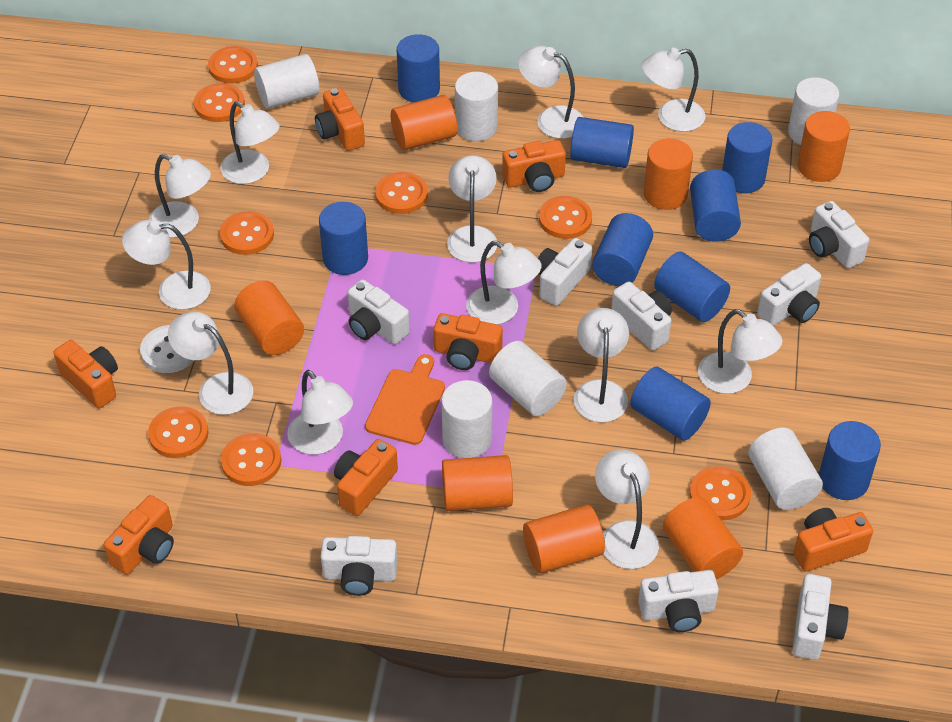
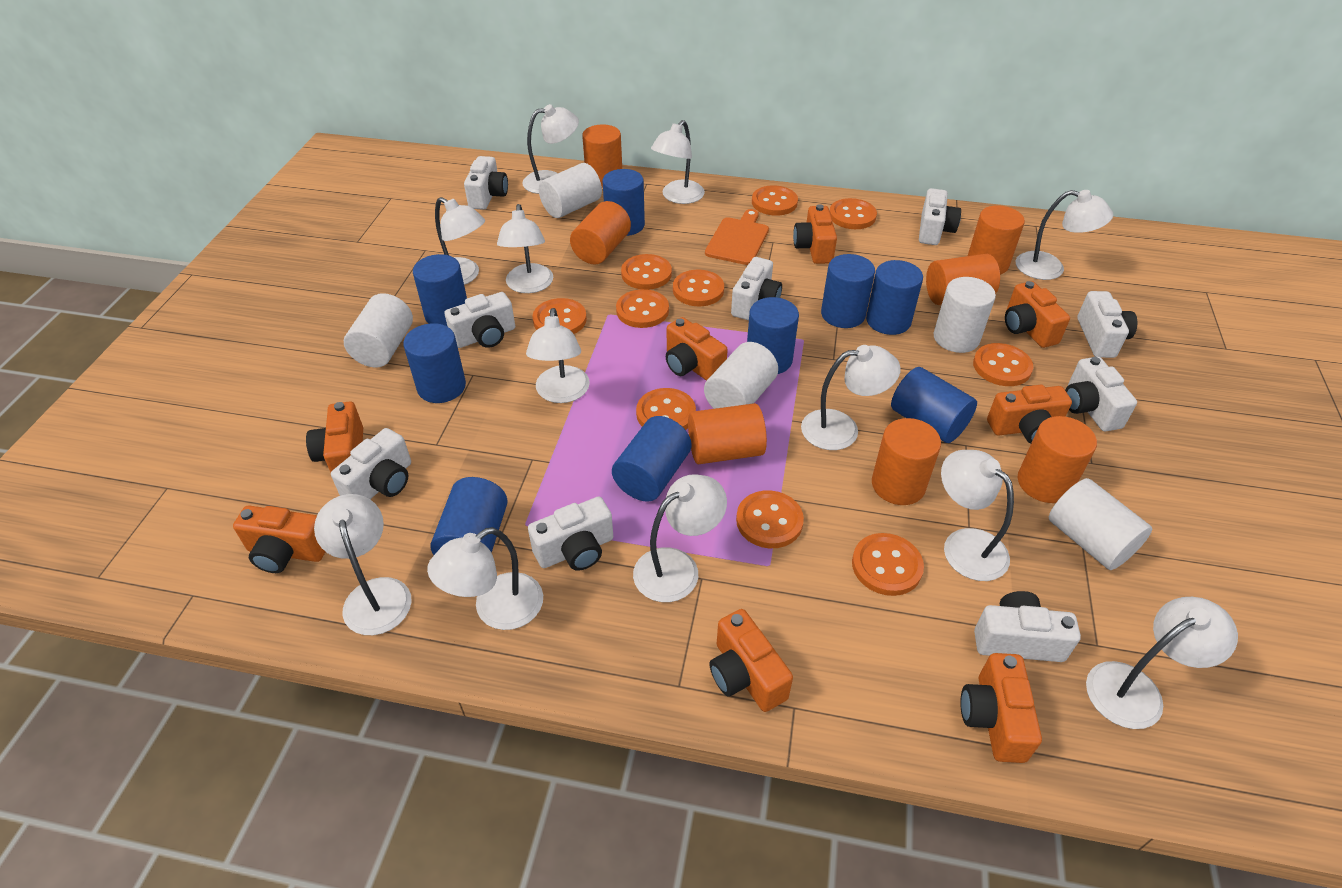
orange button: 8 -> 10
orange camera: 7 -> 8
white button: 1 -> 0
white camera: 8 -> 9
white cylinder: 6 -> 5

